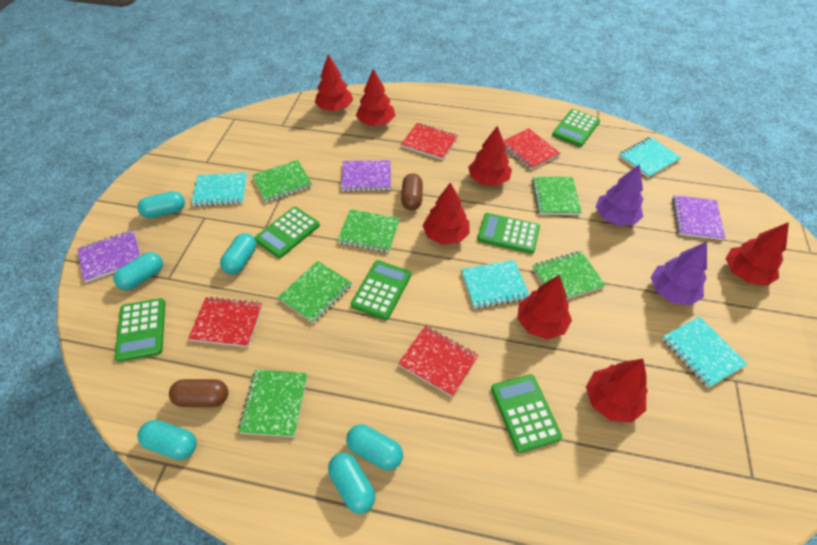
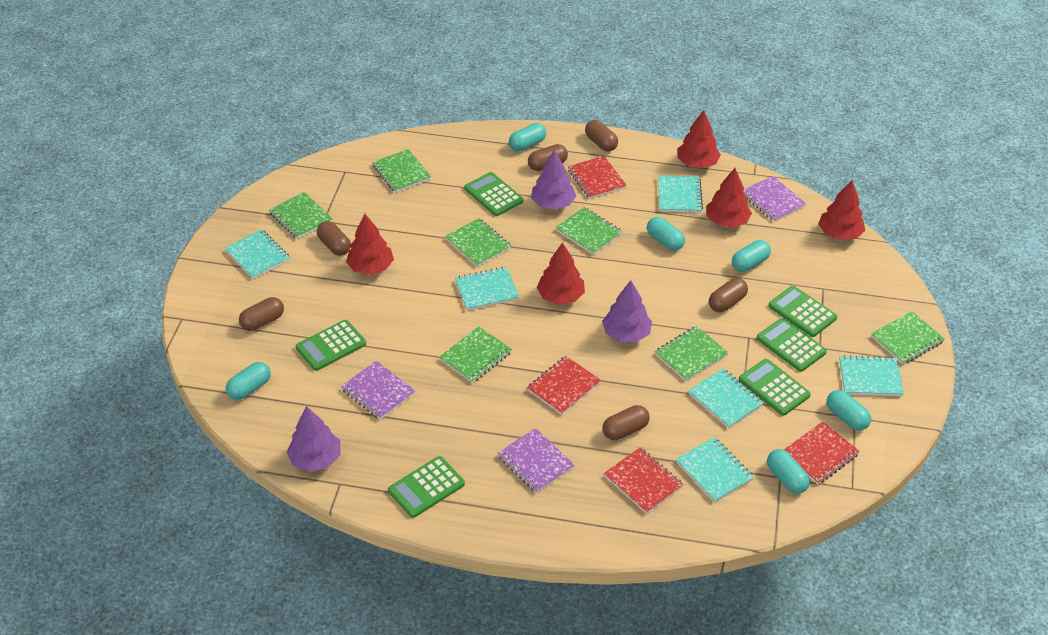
brown capsule: 2 -> 6
green notebook: 6 -> 7
purple tree: 2 -> 3
red tree: 7 -> 5
turquoise notebook: 4 -> 6

